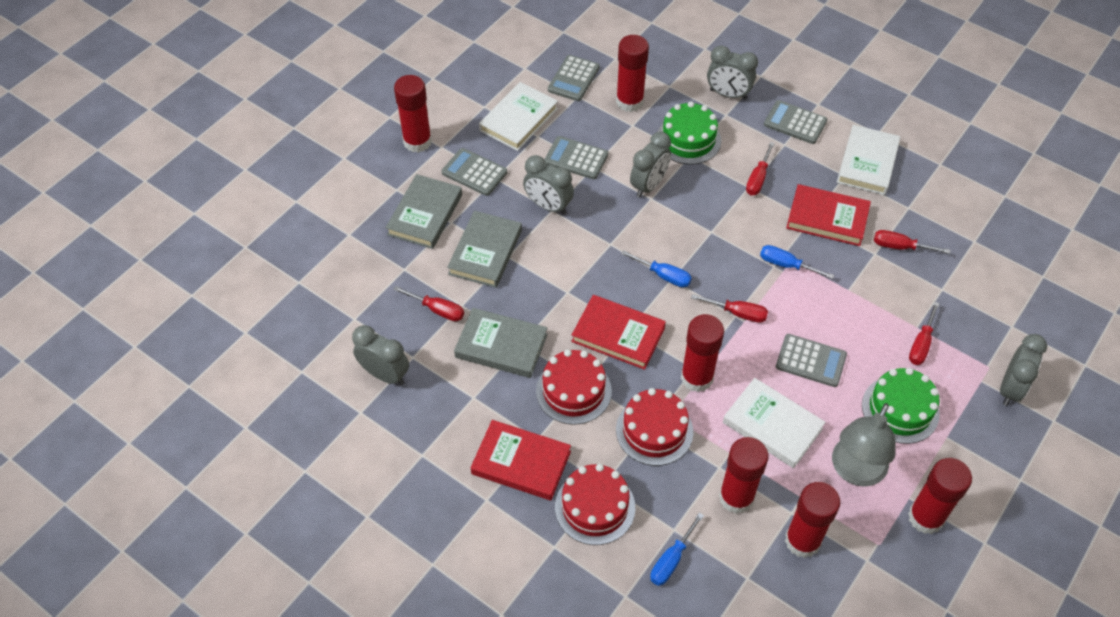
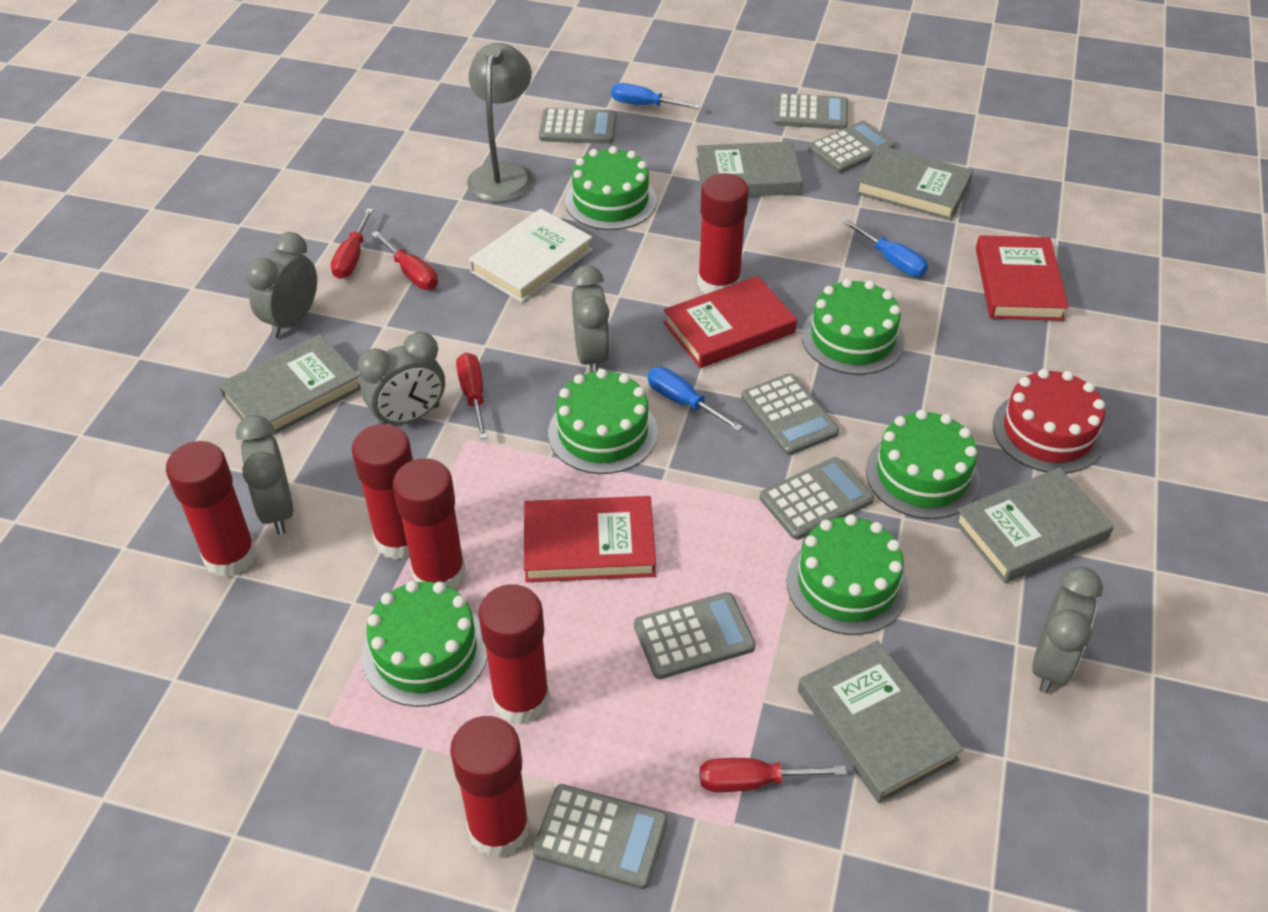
green cake: 2 -> 6
grey book: 3 -> 5
grey calculator: 5 -> 7
red cake: 3 -> 1
red screwdriver: 5 -> 4
white book: 3 -> 1

